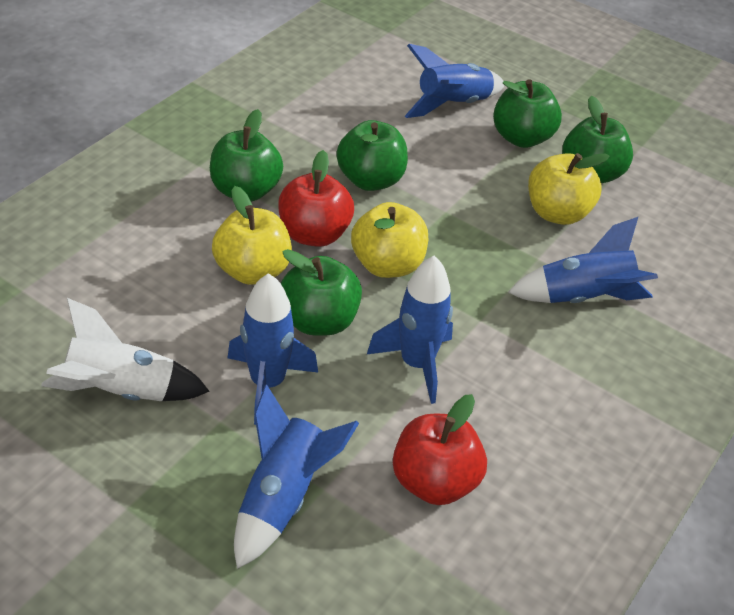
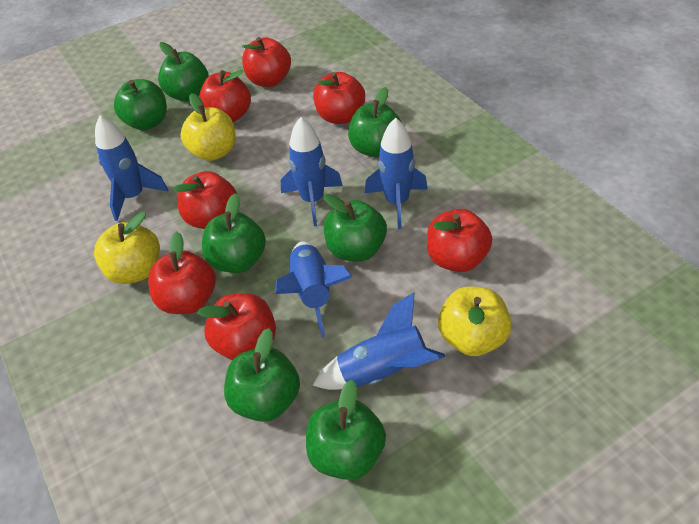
green apple: 5 -> 7
red apple: 2 -> 7
white rocket: 1 -> 0

